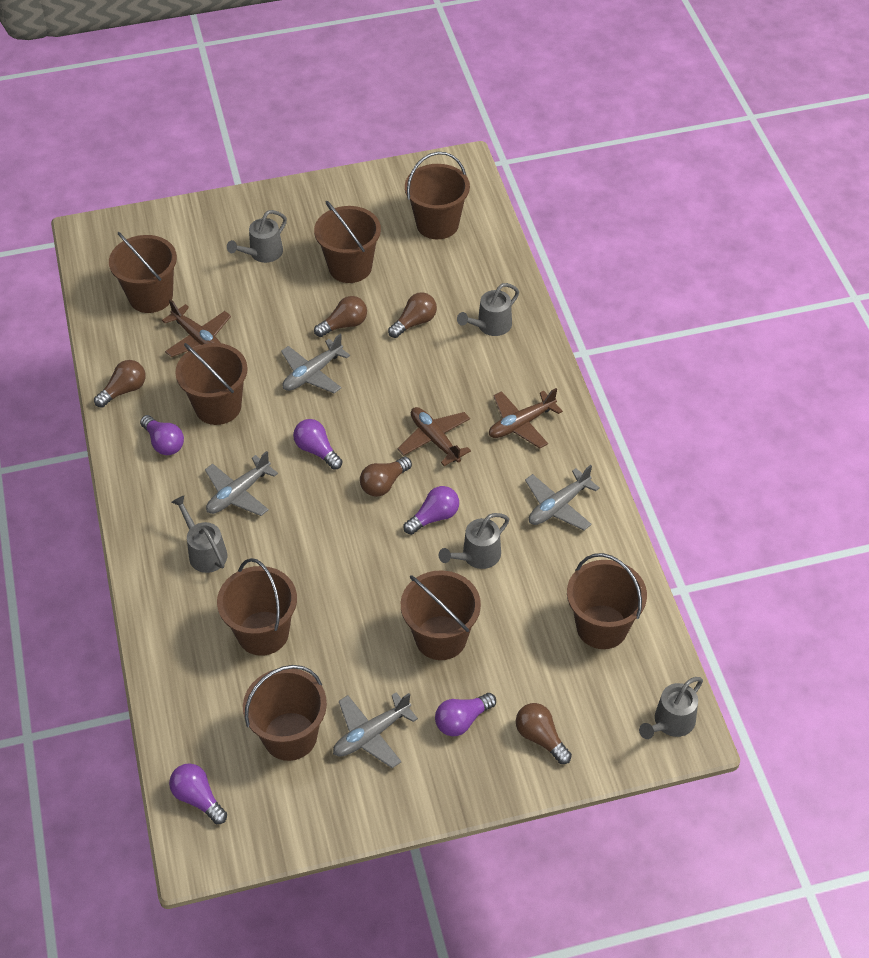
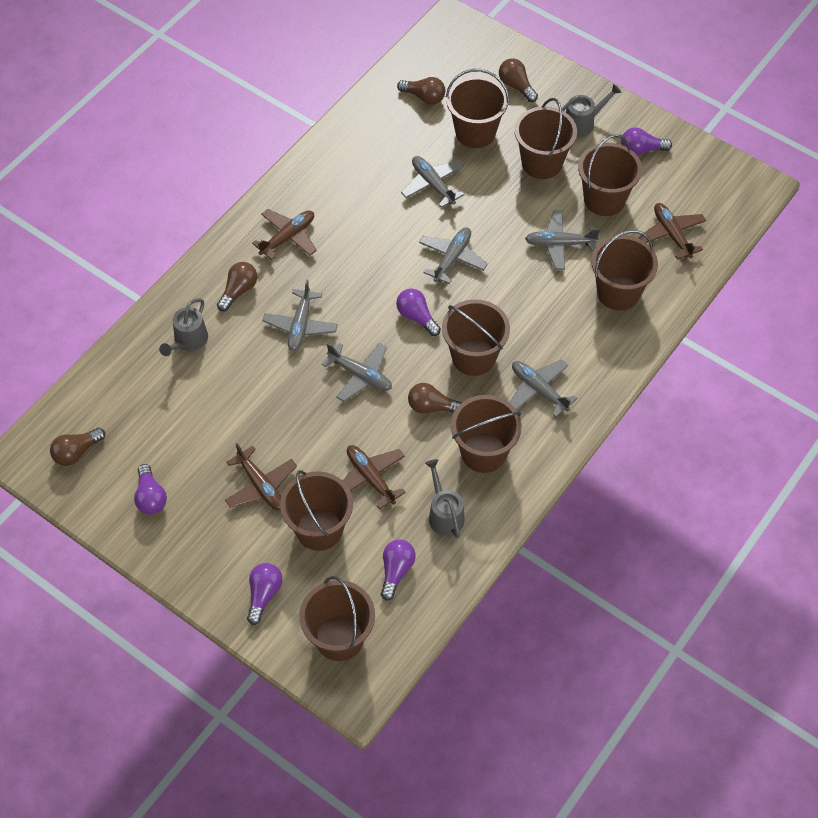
brown plane: 3 -> 4
grey plane: 4 -> 6
grey watering can: 5 -> 3

